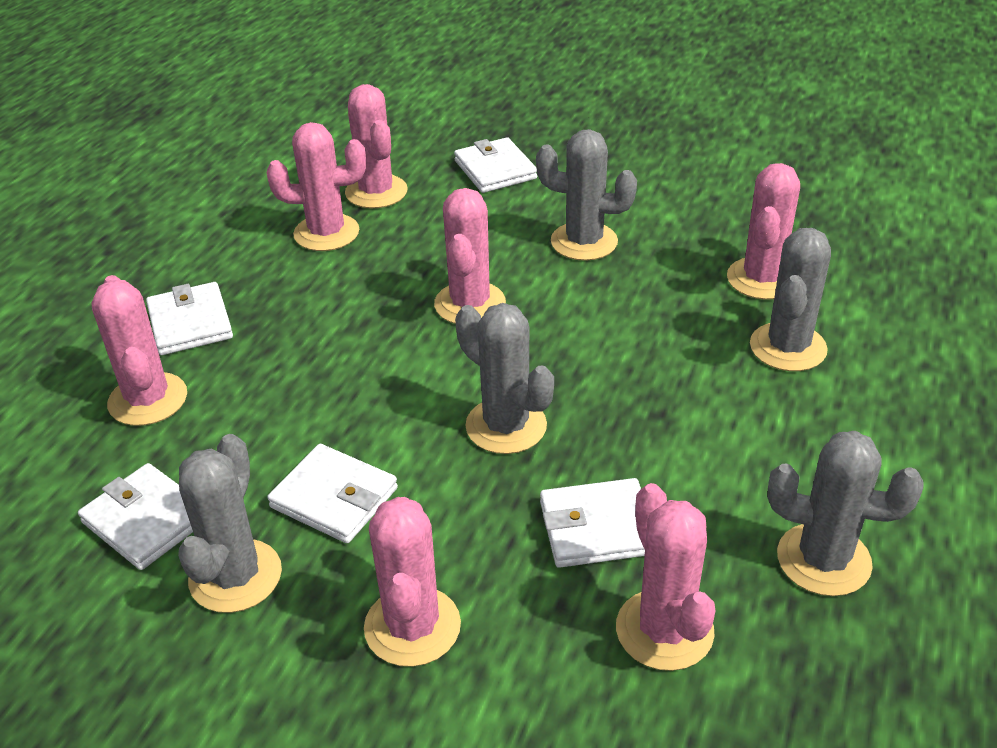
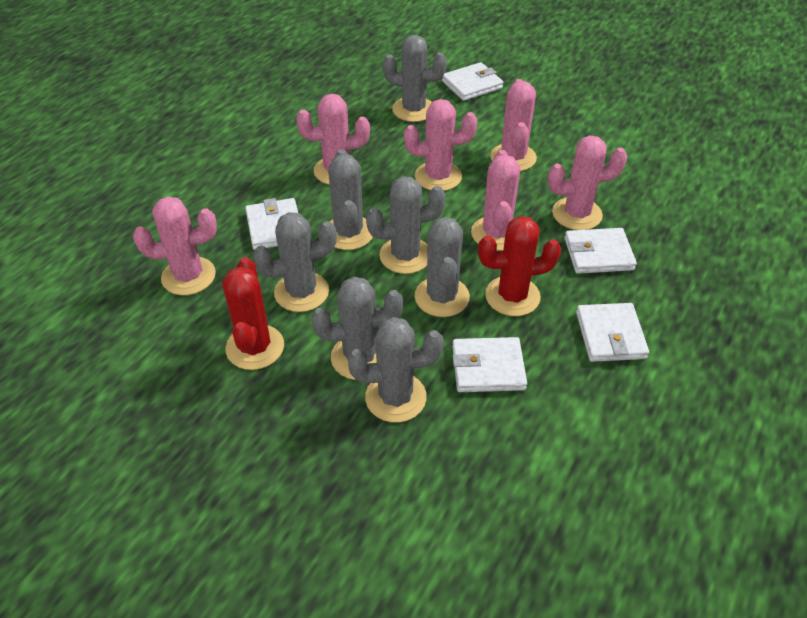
grey cactus: 5 -> 7
pink cactus: 7 -> 6
red cactus: 0 -> 2

